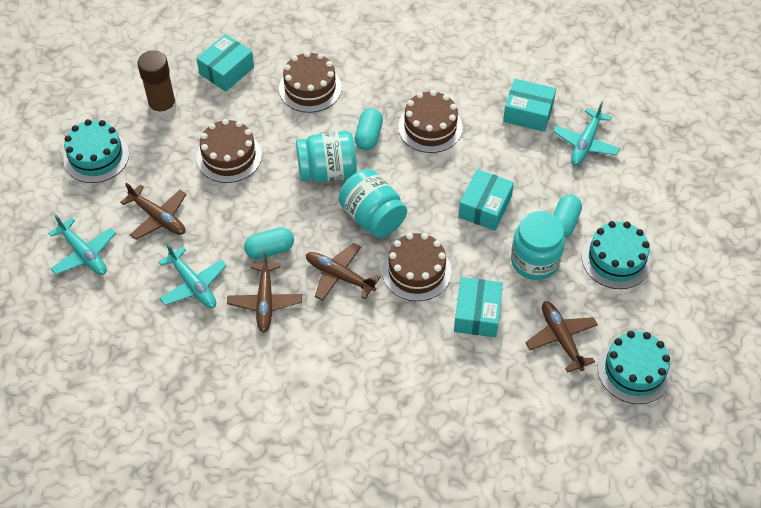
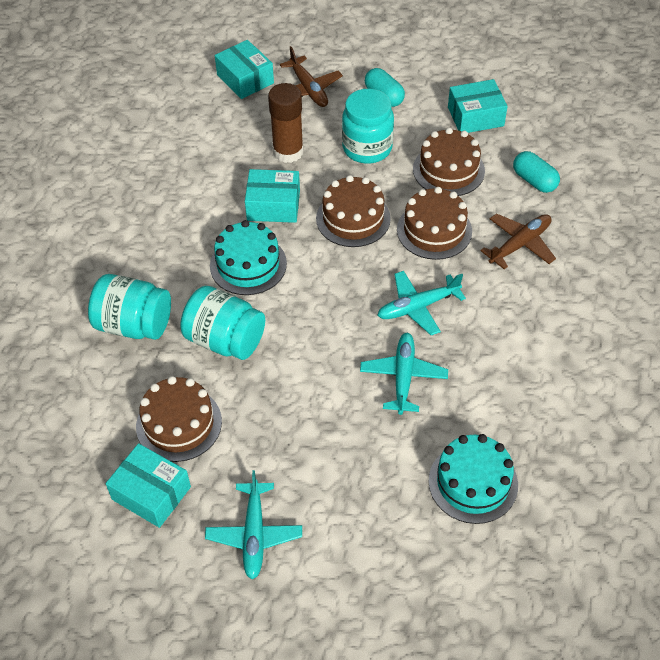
brown plane: 4 -> 2
turquoise cake: 3 -> 2
turquoise capsule: 3 -> 2

